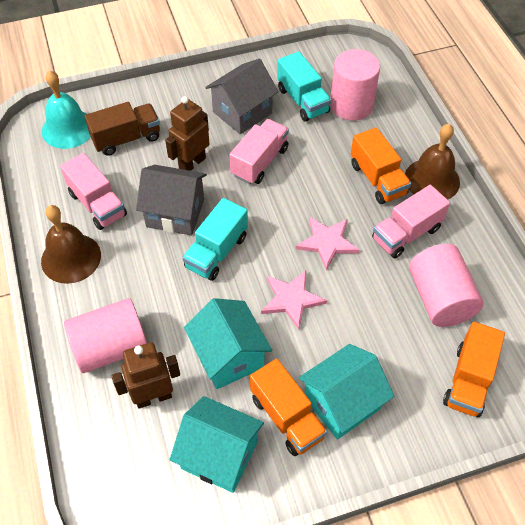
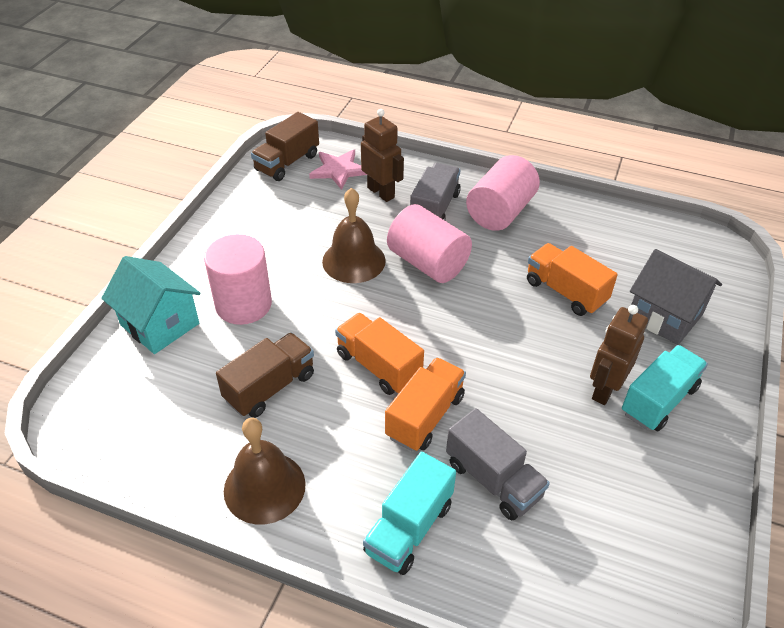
brown truck: 1 -> 2
grey house: 2 -> 1
grey truck: 0 -> 2
pink star: 2 -> 1
pink truck: 3 -> 0
turquoise bell: 1 -> 0
turquoise house: 3 -> 1

